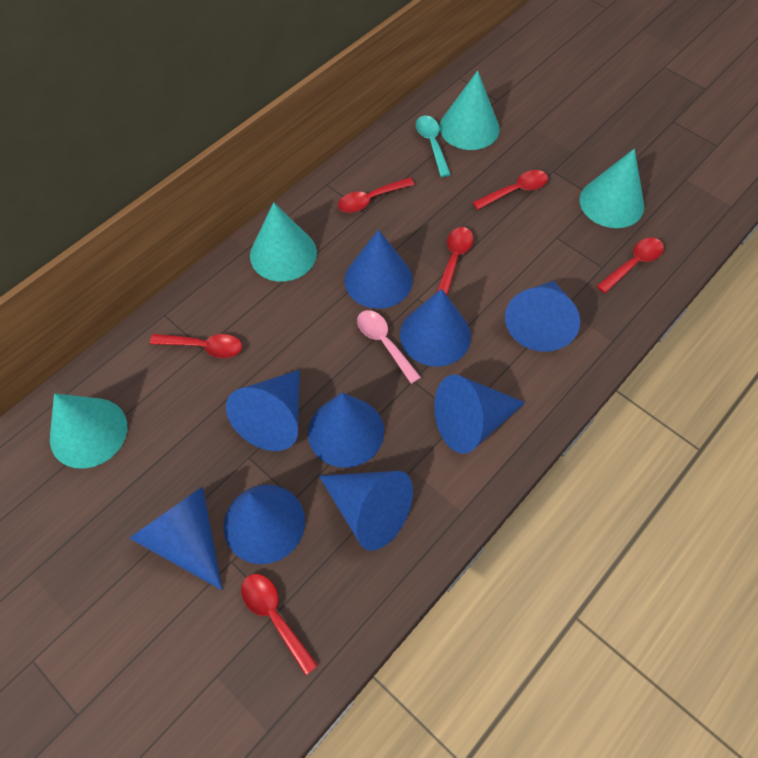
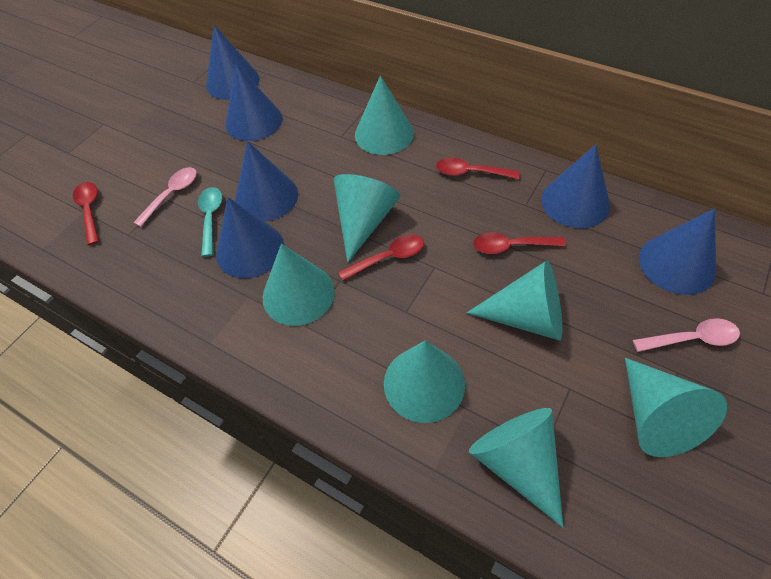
blue cone: 9 -> 6
pink spoon: 1 -> 2
red spoon: 6 -> 4
turquoise cone: 4 -> 7

